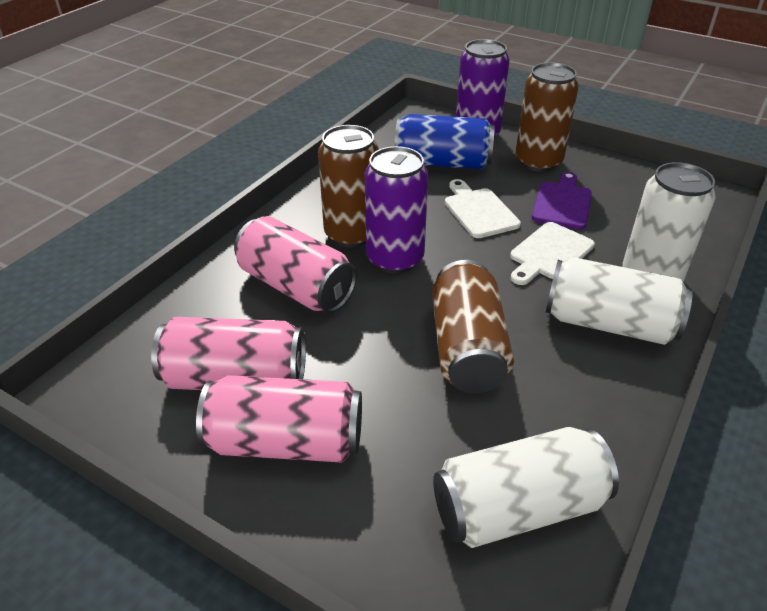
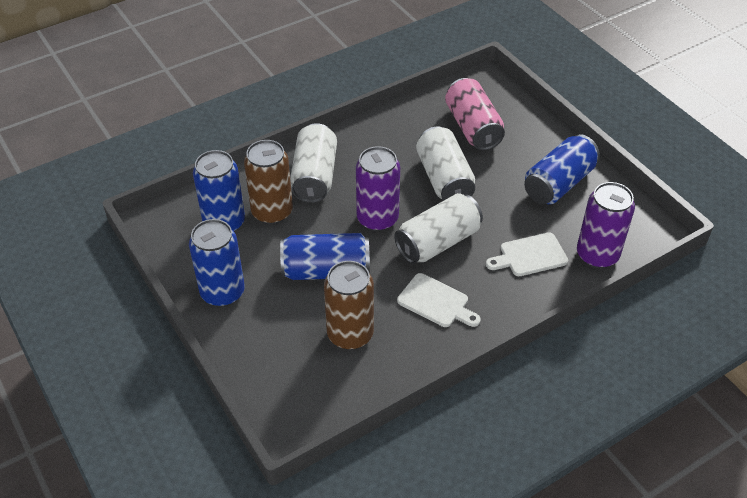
blue can: 1 -> 4
brown can: 3 -> 2
pink can: 3 -> 1
purple cutting board: 1 -> 0

